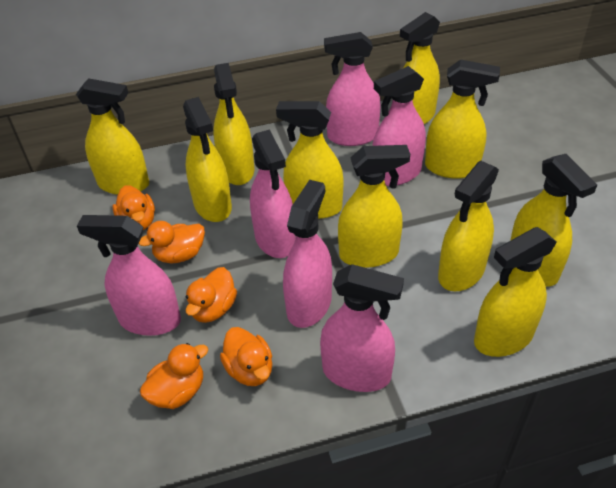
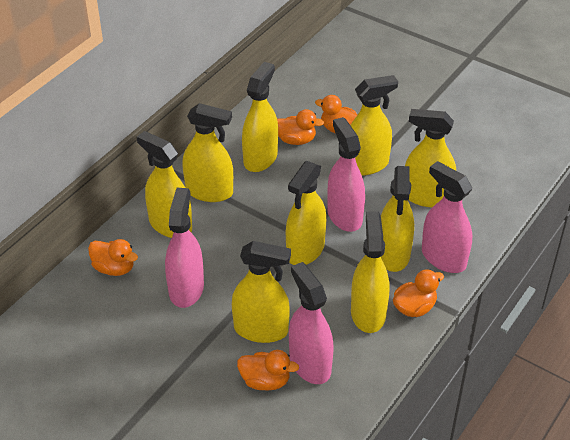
pink spray bottle: 6 -> 4
yellow spray bottle: 10 -> 9

